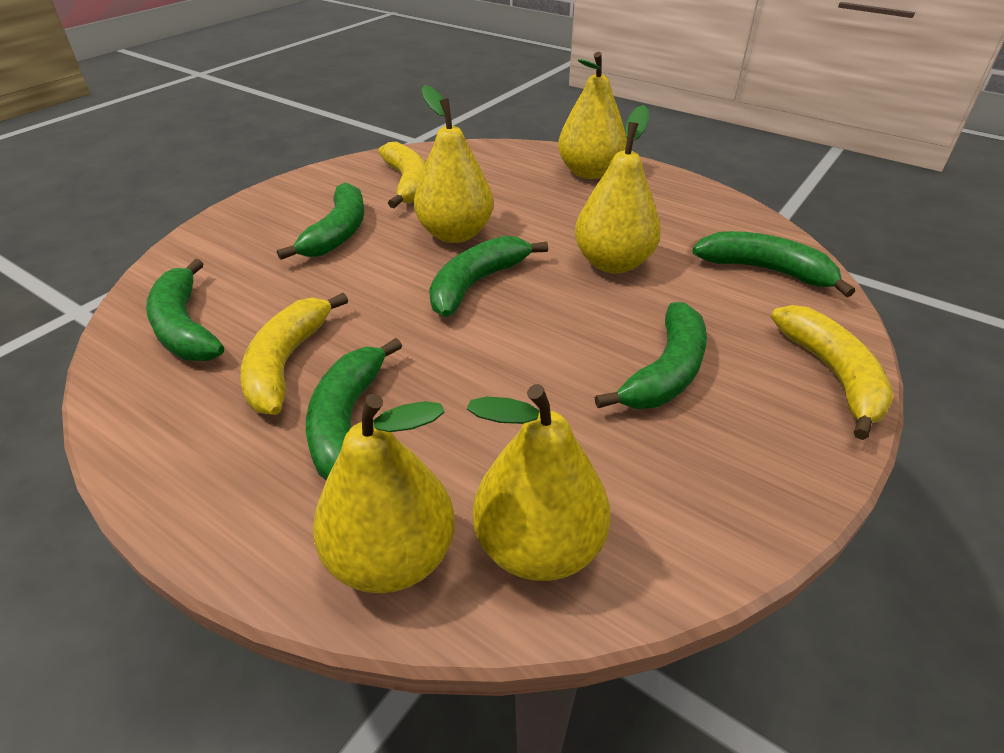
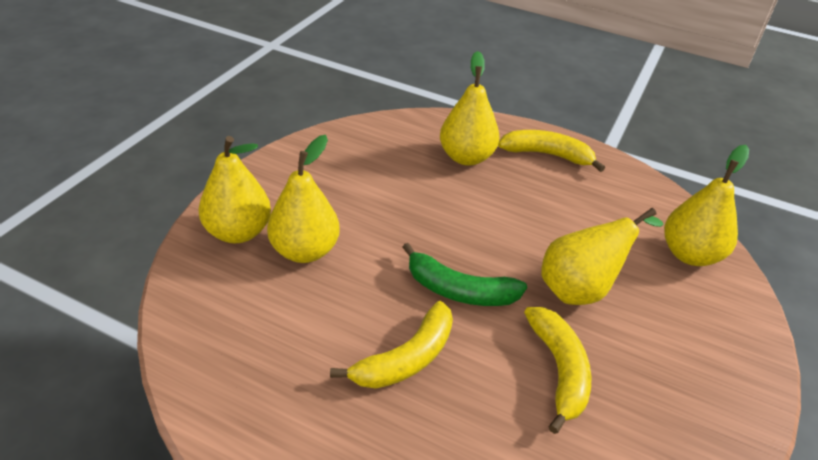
green banana: 6 -> 1

